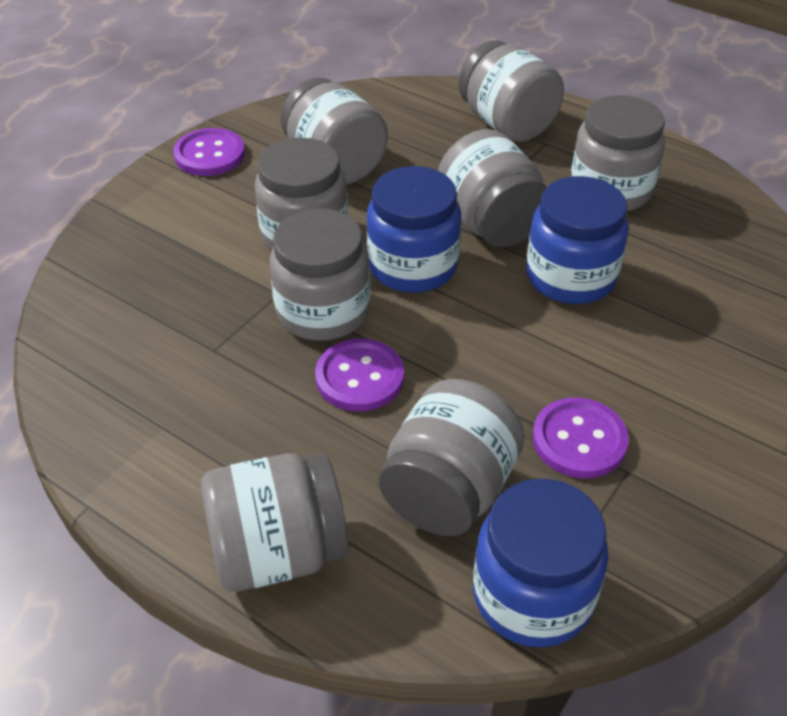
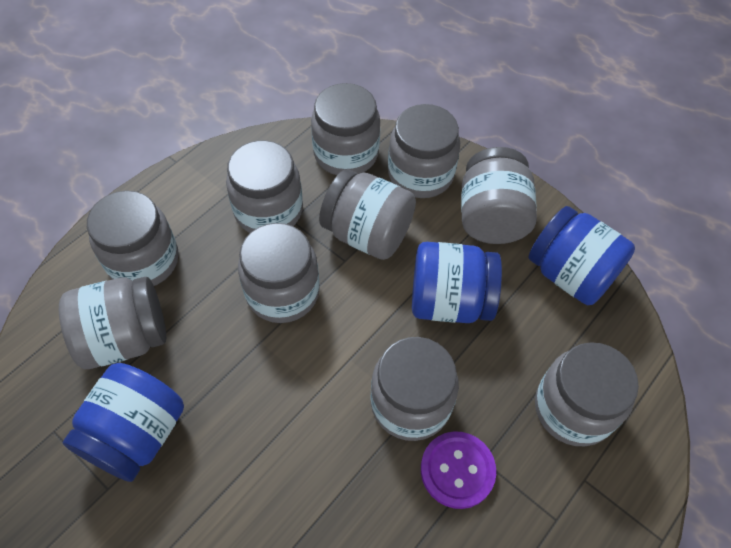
grey jar: 8 -> 10
purple button: 3 -> 1

